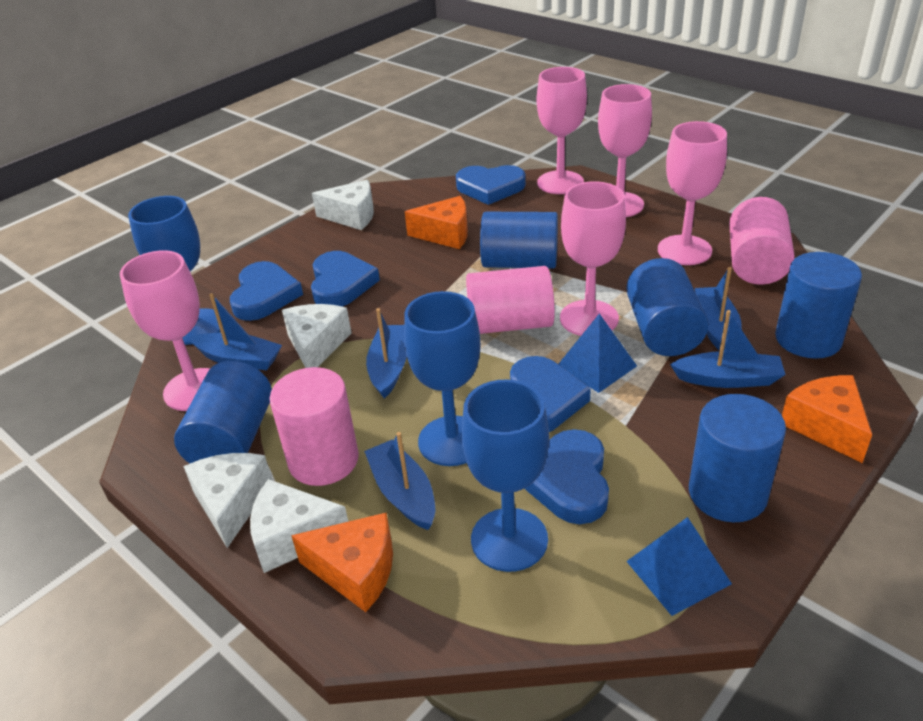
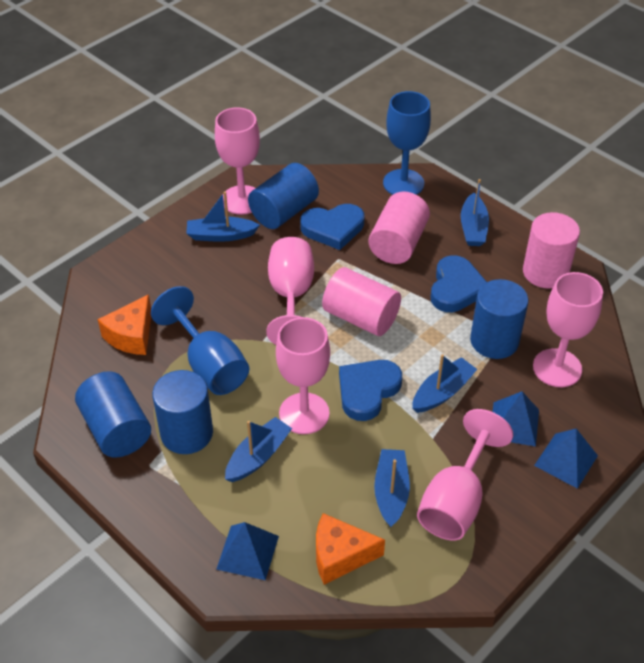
blue cylinder: 5 -> 4
blue goblet: 3 -> 2
blue heart: 5 -> 3
blue pyramid: 2 -> 3
orange cheese: 3 -> 2
white cheese: 4 -> 0

